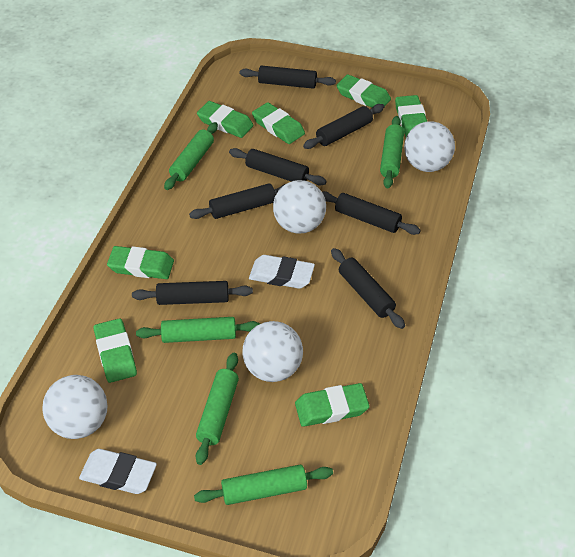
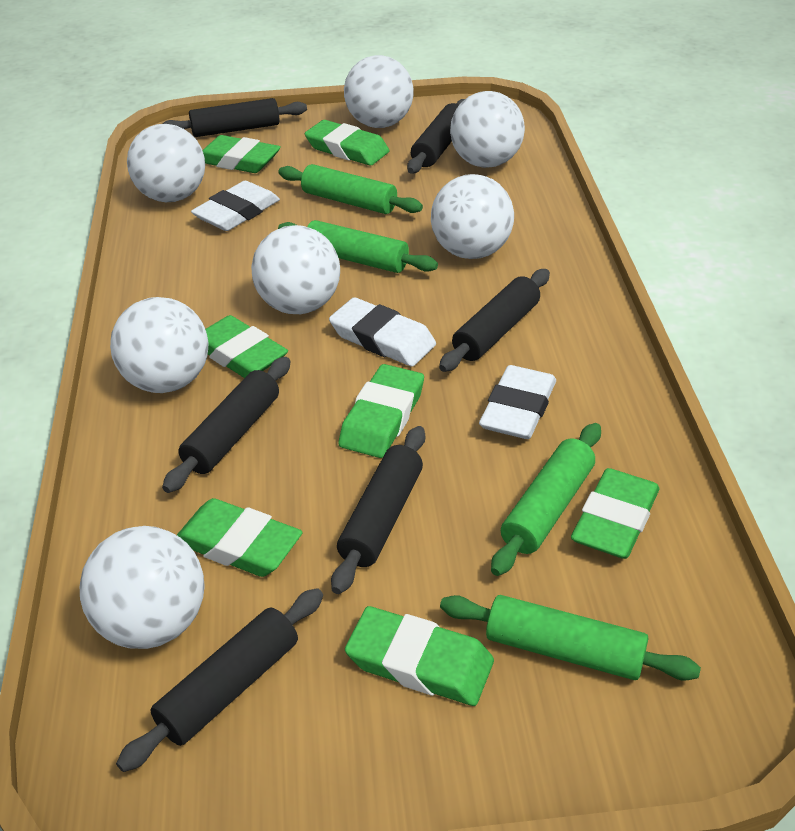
black rolling pin: 7 -> 6
green rolling pin: 5 -> 4
white ball: 4 -> 7
white eraser: 2 -> 3

